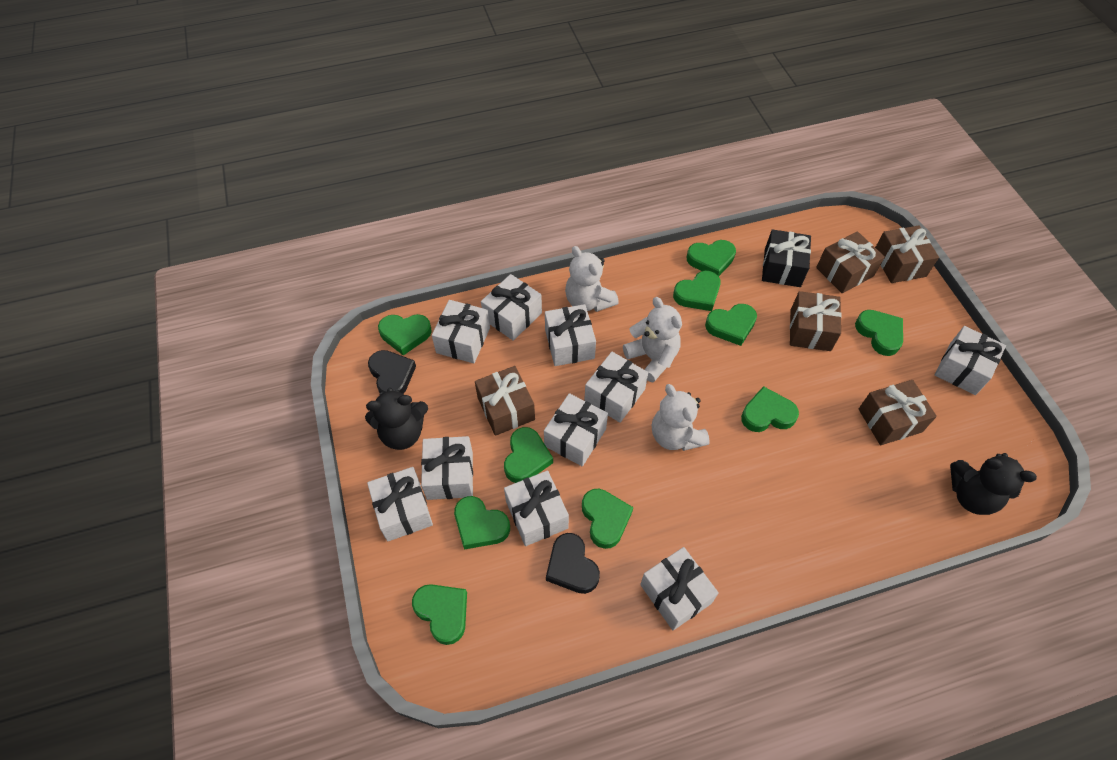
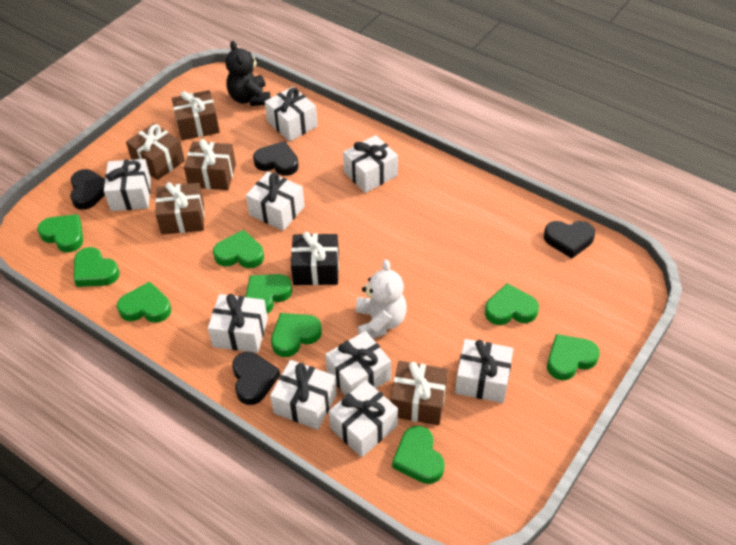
black heart: 2 -> 4
black teddy bear: 2 -> 1
green heart: 10 -> 9
white gift: 10 -> 9
white teddy bear: 3 -> 1

